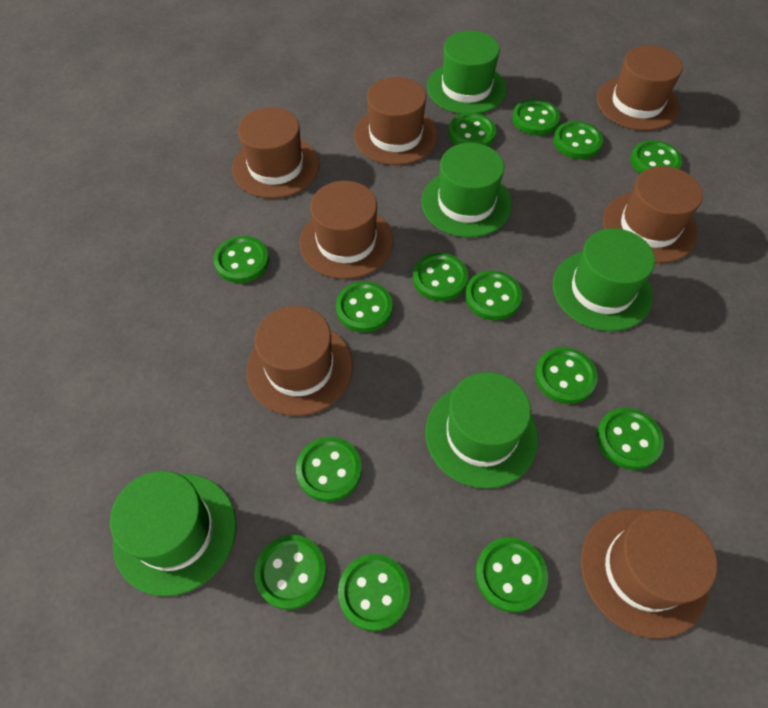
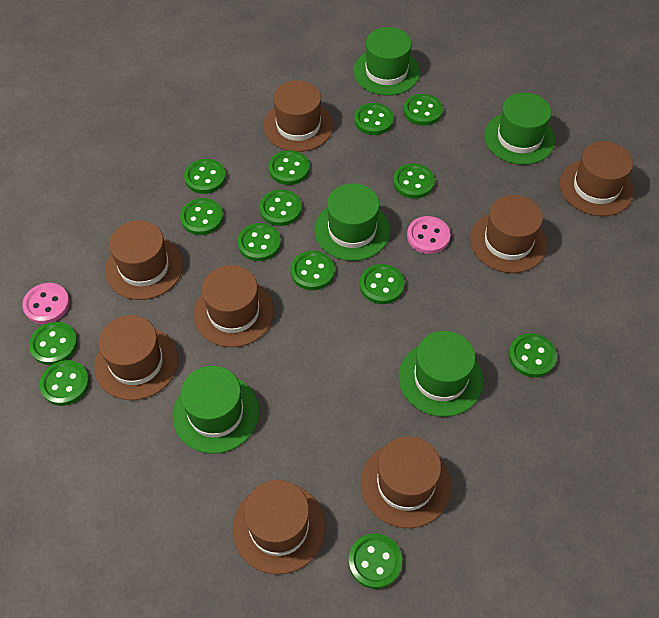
brown hat: 7 -> 8
pink button: 0 -> 2

